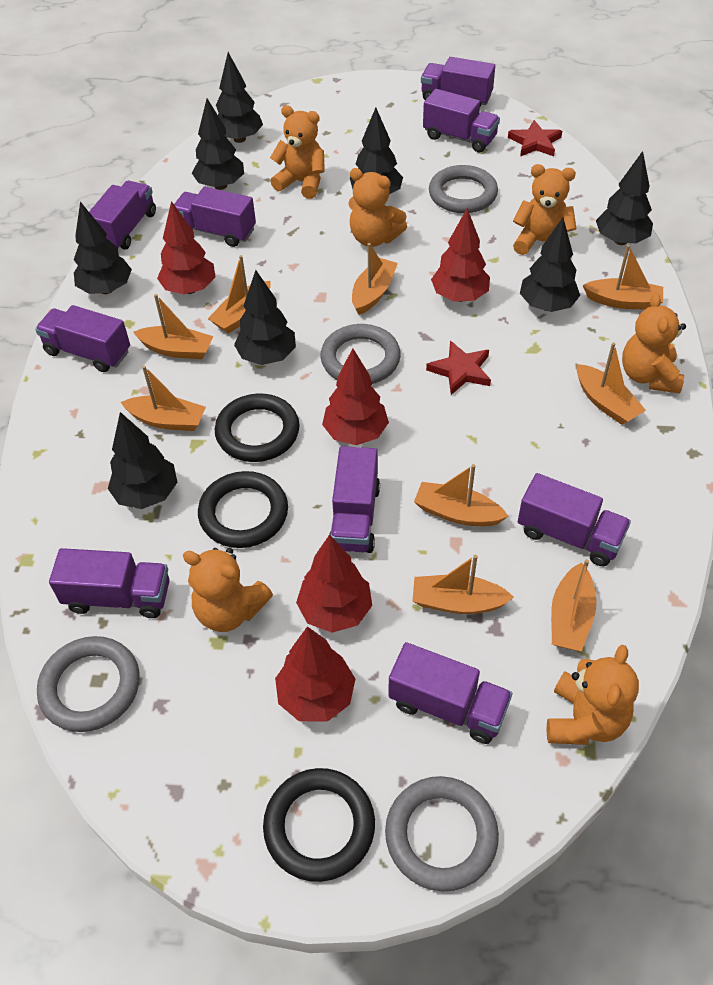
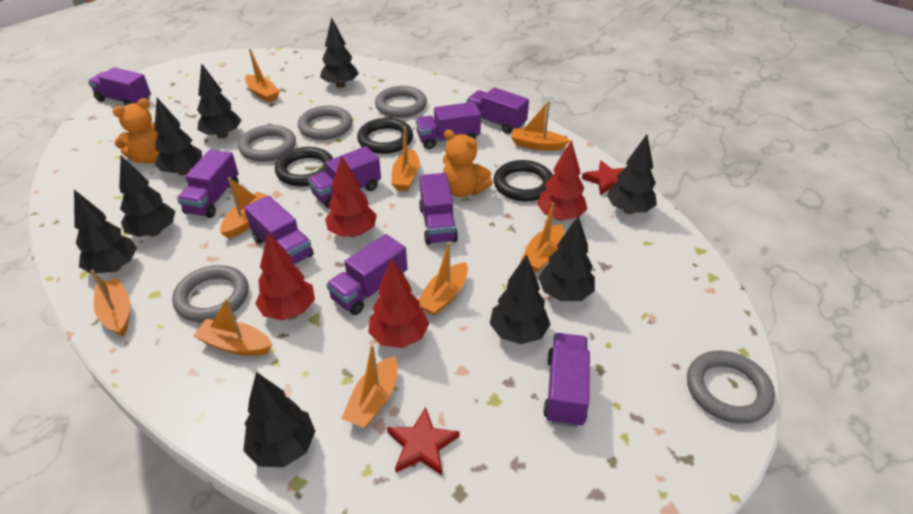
black tree: 8 -> 9
grey ring: 4 -> 5
orange teddy bear: 6 -> 2
red tree: 5 -> 4

